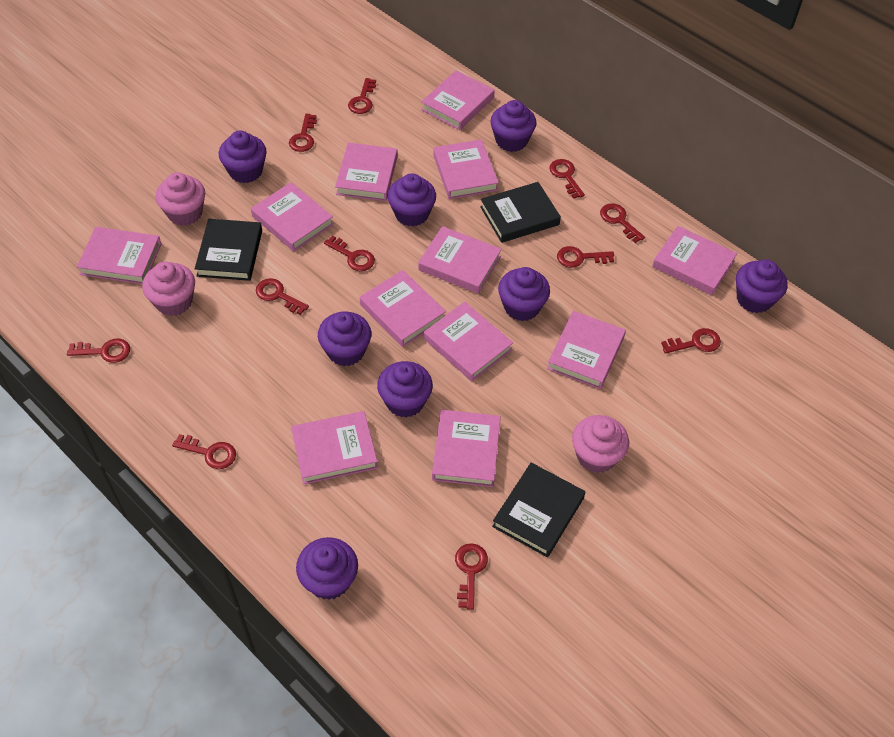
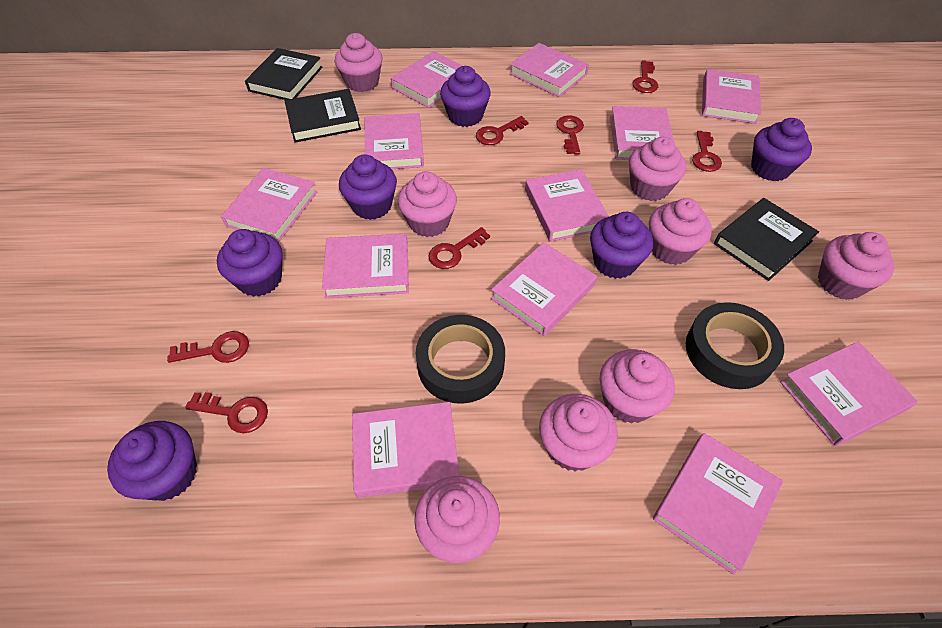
black tape: 0 -> 2
pink cupcake: 3 -> 8
purple cupcake: 8 -> 6
red key: 11 -> 7

